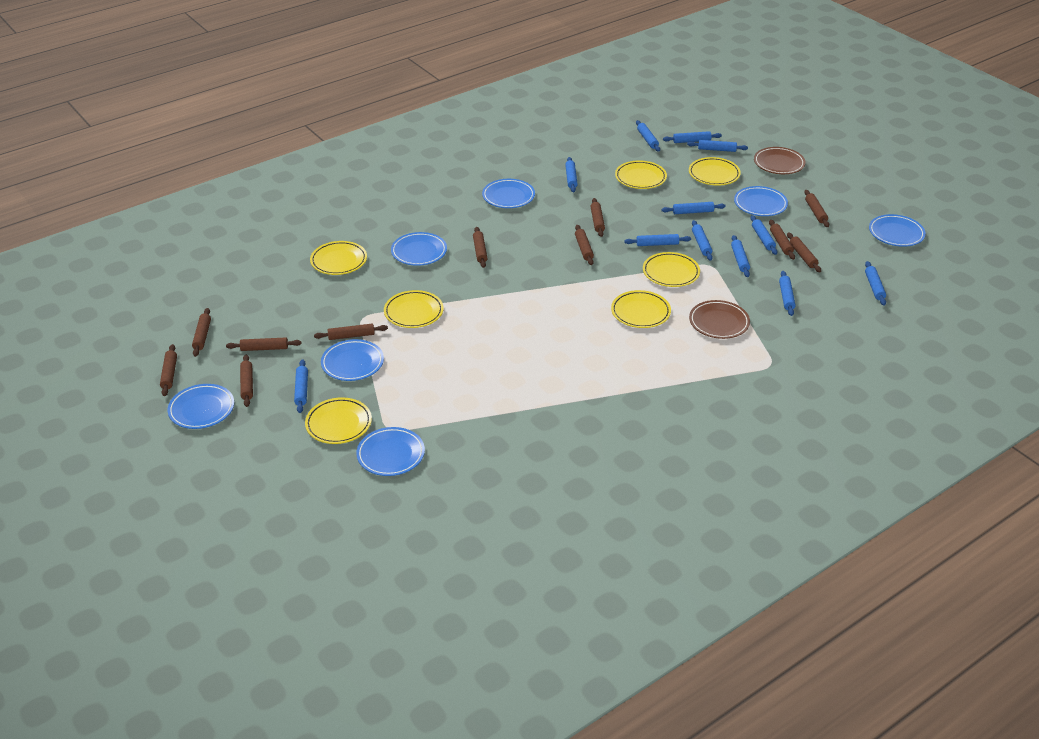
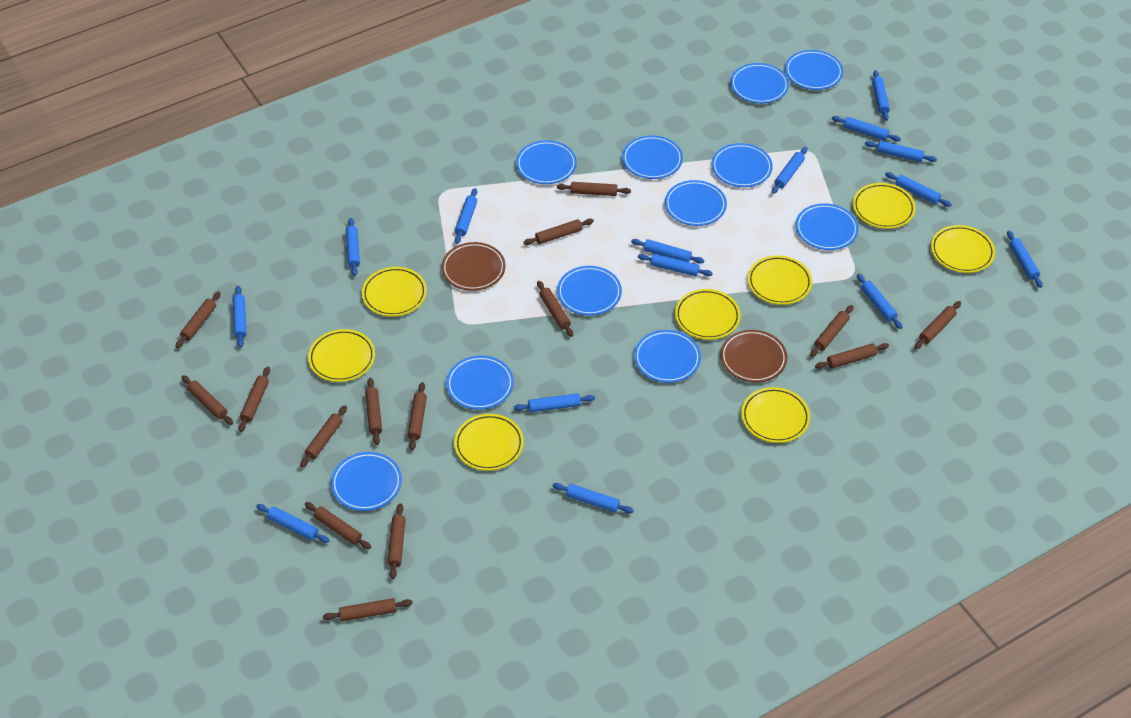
blue plate: 7 -> 11
blue rolling pin: 12 -> 15
brown rolling pin: 11 -> 15
yellow plate: 7 -> 8

